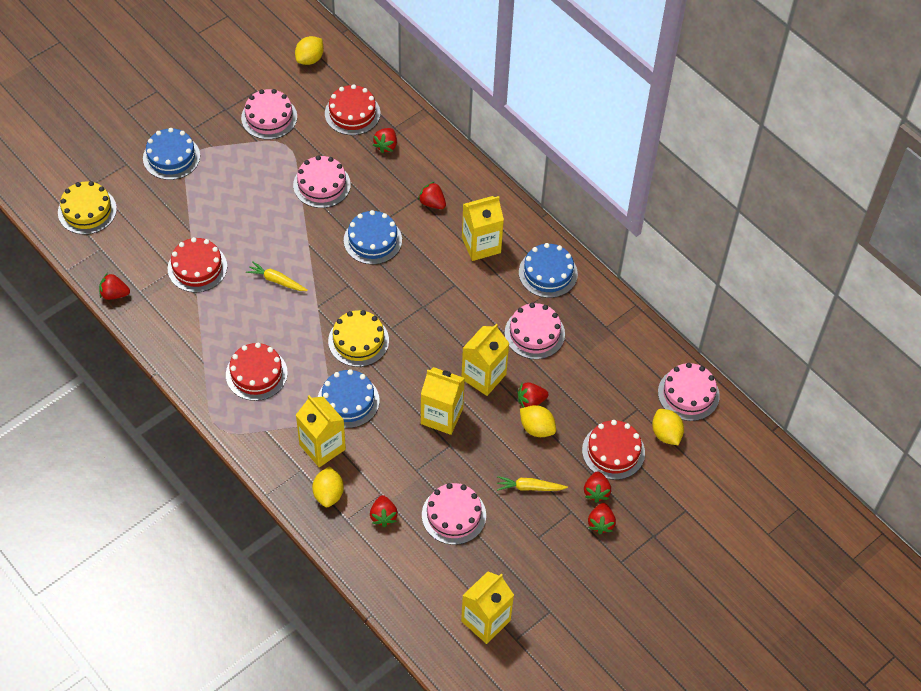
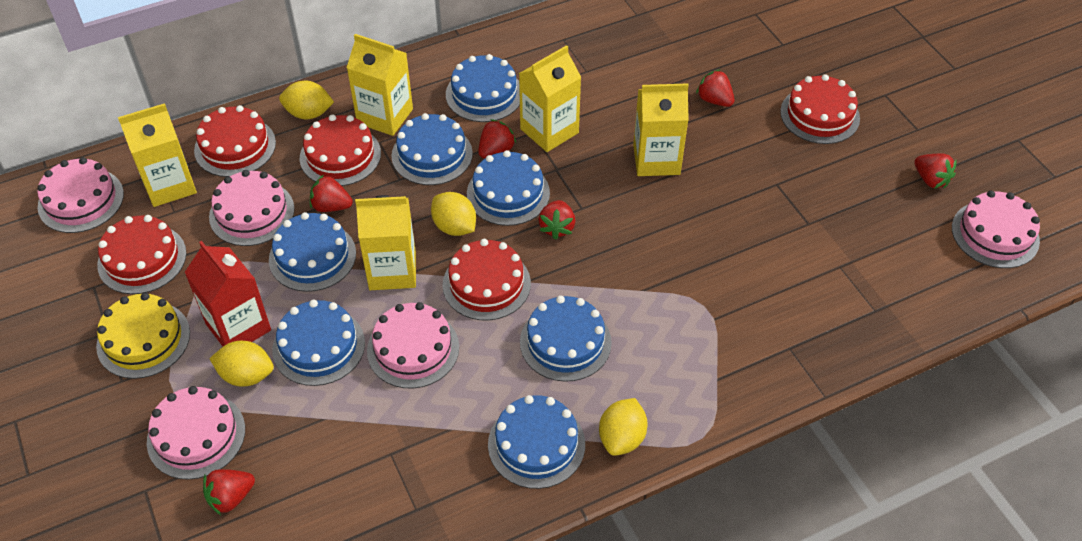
blue cake: 4 -> 7
red cake: 4 -> 5
red carton: 0 -> 1
red strawberry: 7 -> 6
yellow cake: 2 -> 1
yellow carrot: 2 -> 0

